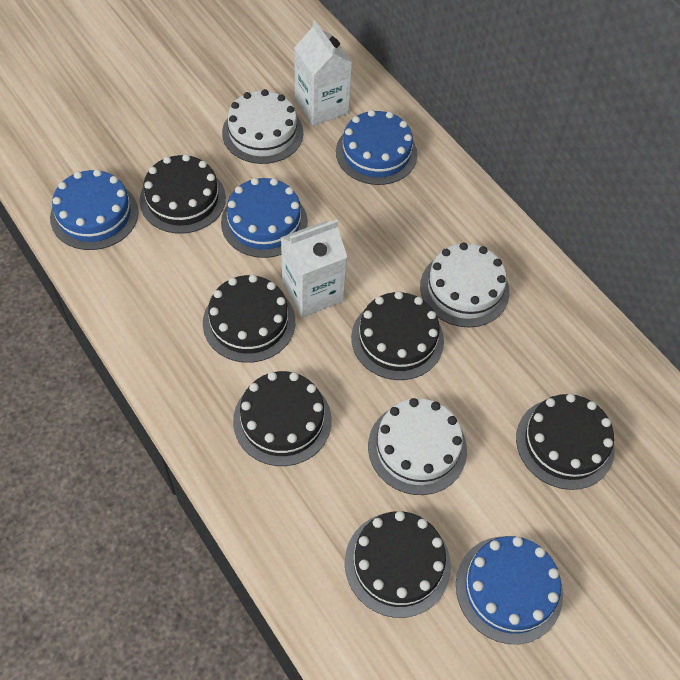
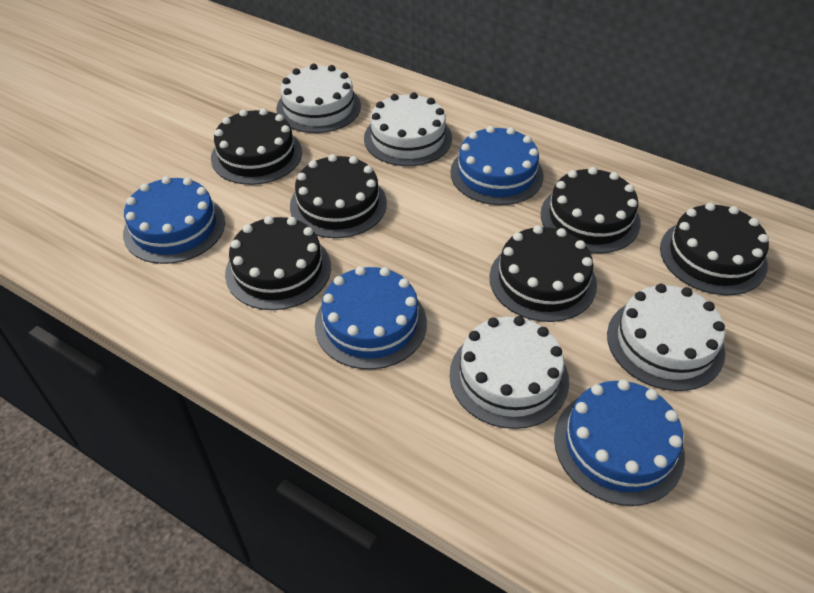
white cake: 3 -> 4
white carton: 2 -> 0

